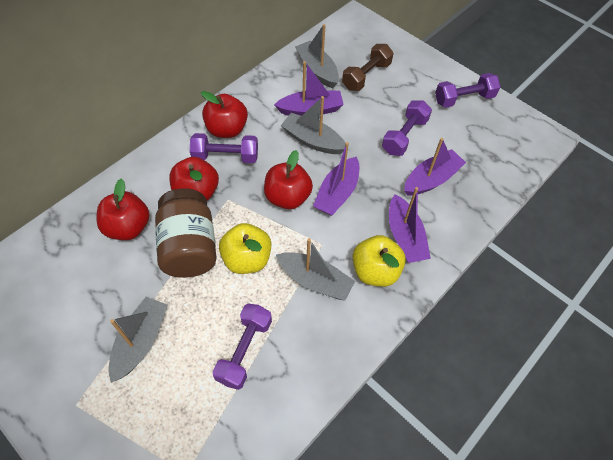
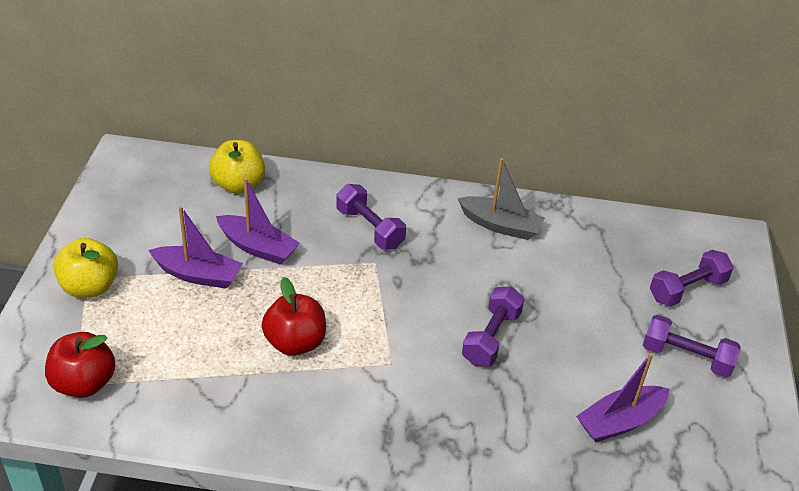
brown dumbbell: 1 -> 0
brown jar: 1 -> 0
grey boat: 4 -> 1
purple boat: 4 -> 3
red apple: 4 -> 2

